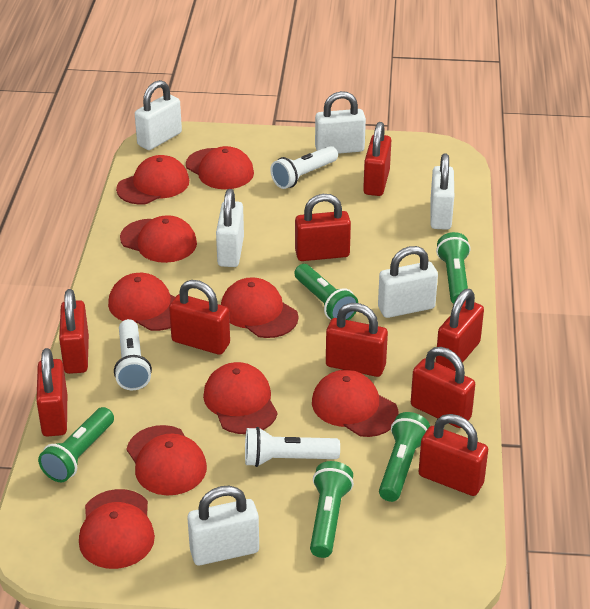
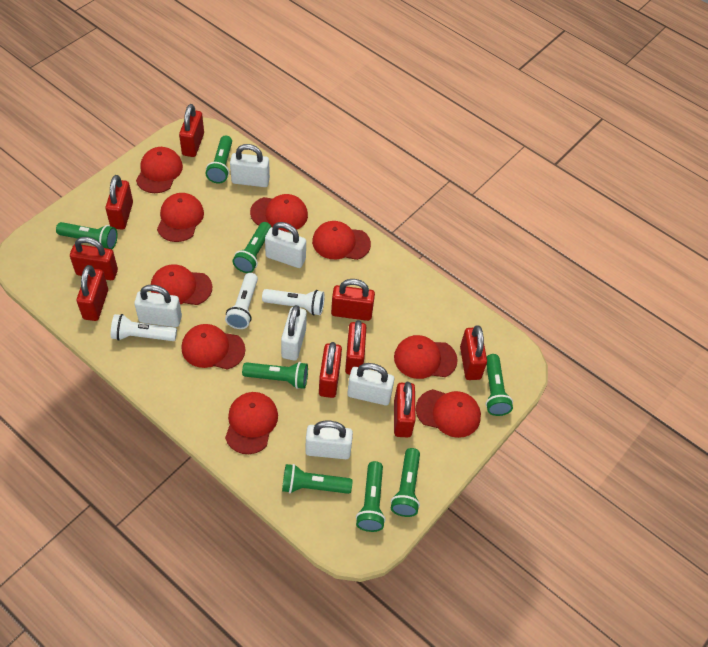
green flashlight: 5 -> 8

